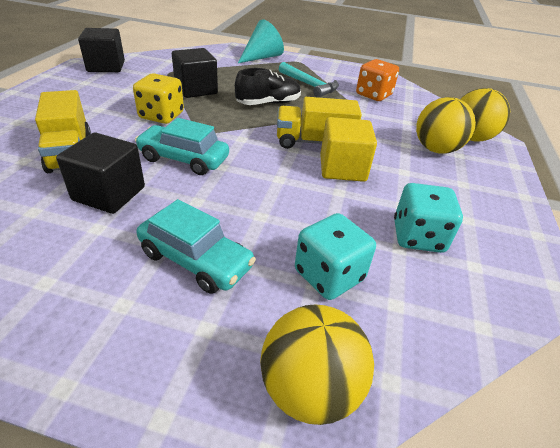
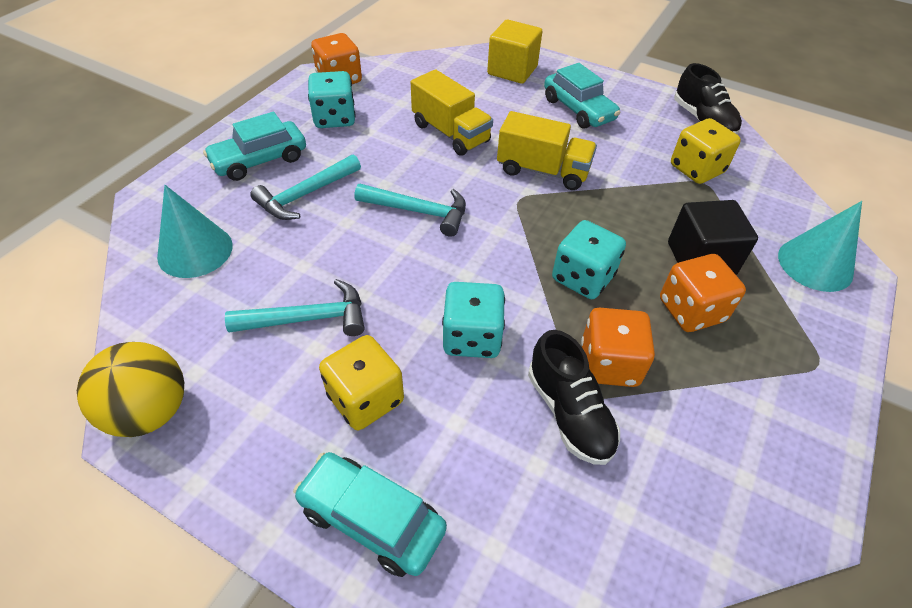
black cube: 3 -> 1
black shoe: 1 -> 2
orange dice: 1 -> 3
turquoise car: 2 -> 3
turquoise cone: 1 -> 2
turquoise dice: 2 -> 3
turquoise hammer: 1 -> 3
yellow ball: 3 -> 1
yellow dice: 1 -> 2

